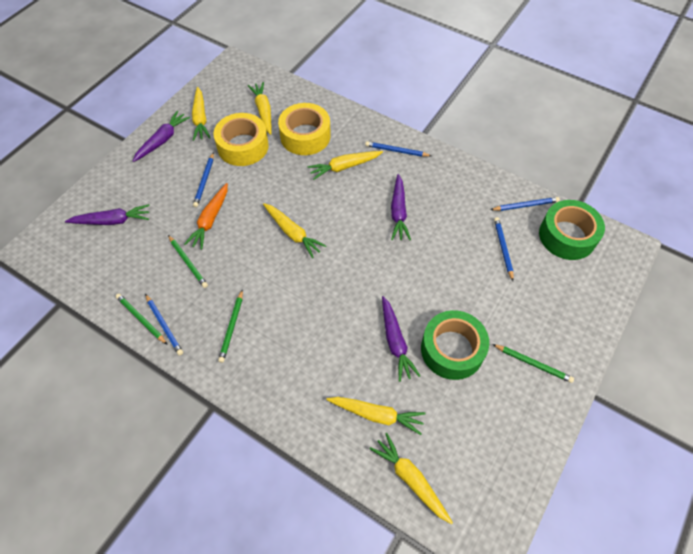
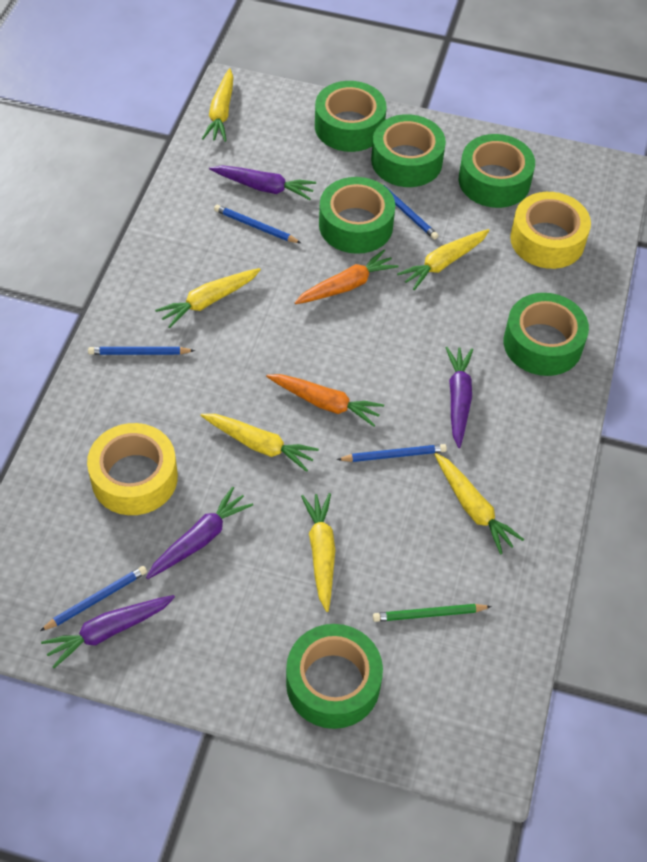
green pencil: 4 -> 1
green tape: 2 -> 6
orange carrot: 1 -> 2

